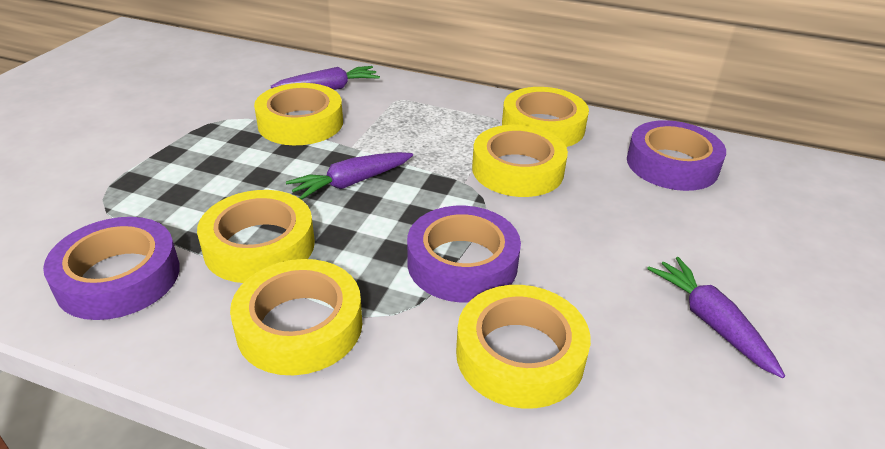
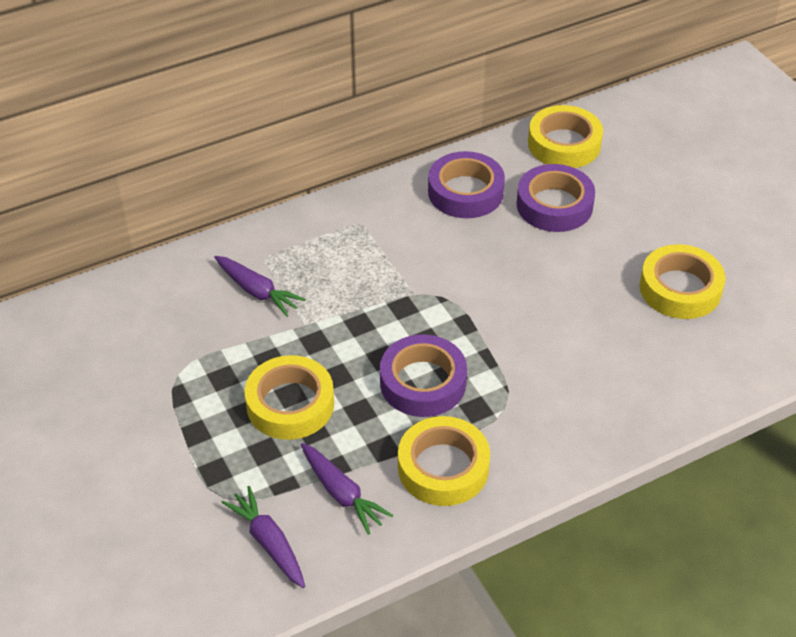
yellow tape: 6 -> 4

